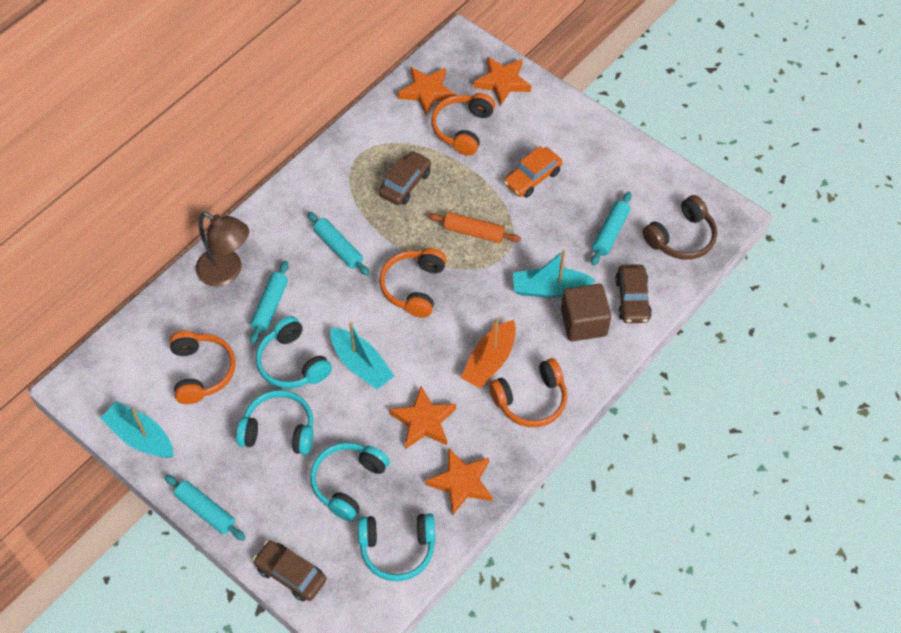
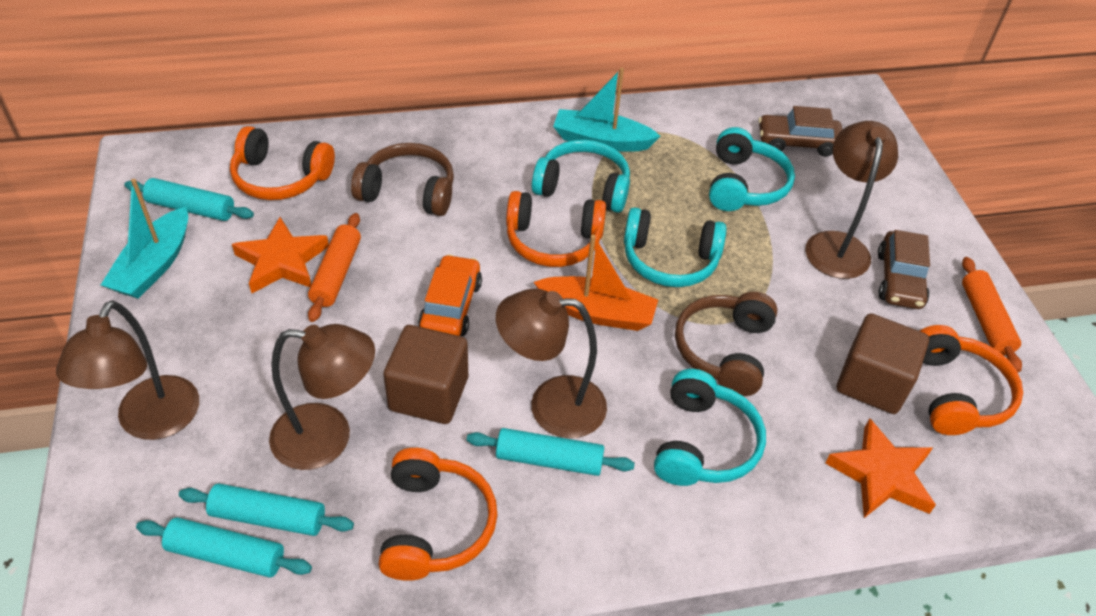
brown car: 3 -> 2
brown cube: 1 -> 2
brown headphones: 1 -> 2
brown lamp: 1 -> 4
orange rolling pin: 1 -> 2
orange star: 4 -> 2
turquoise boat: 3 -> 2

